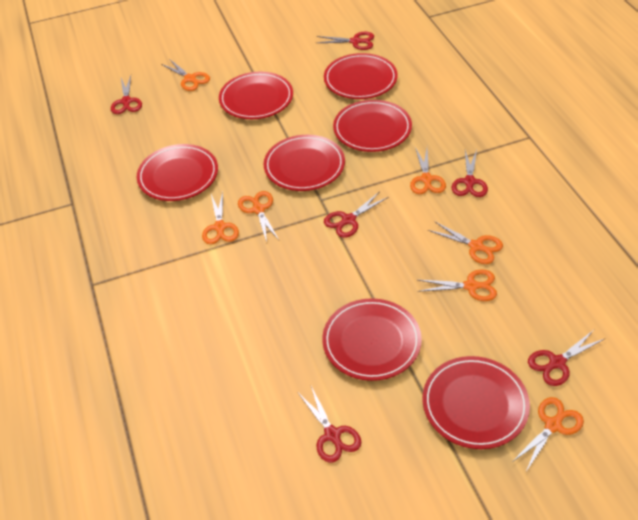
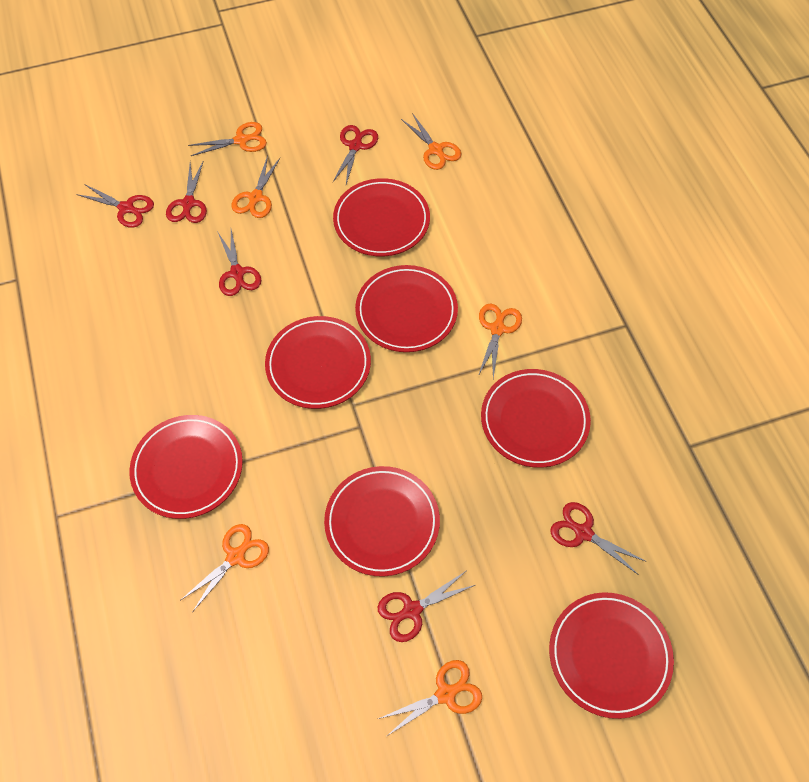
orange scissors: 7 -> 6

